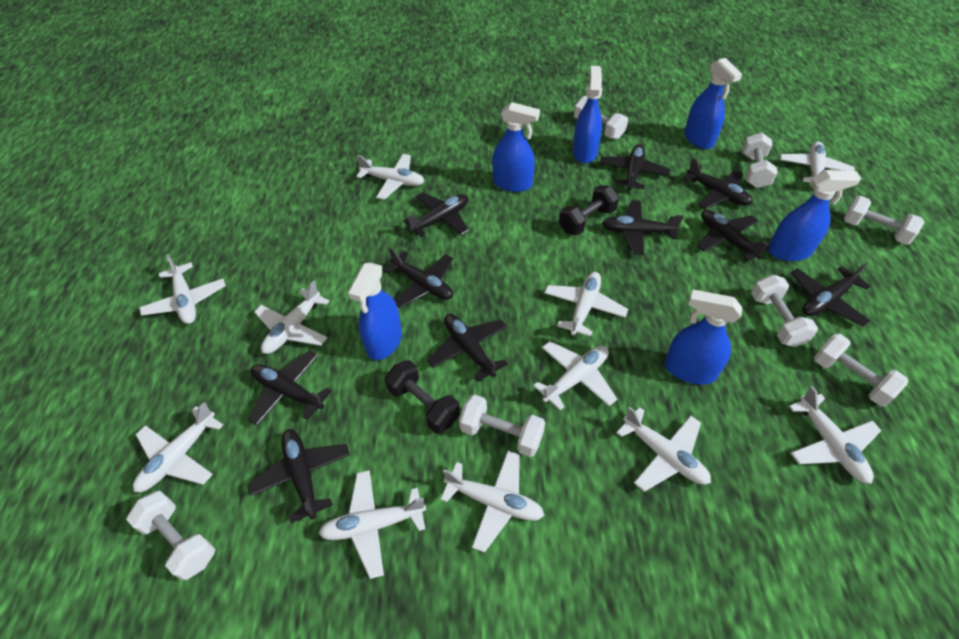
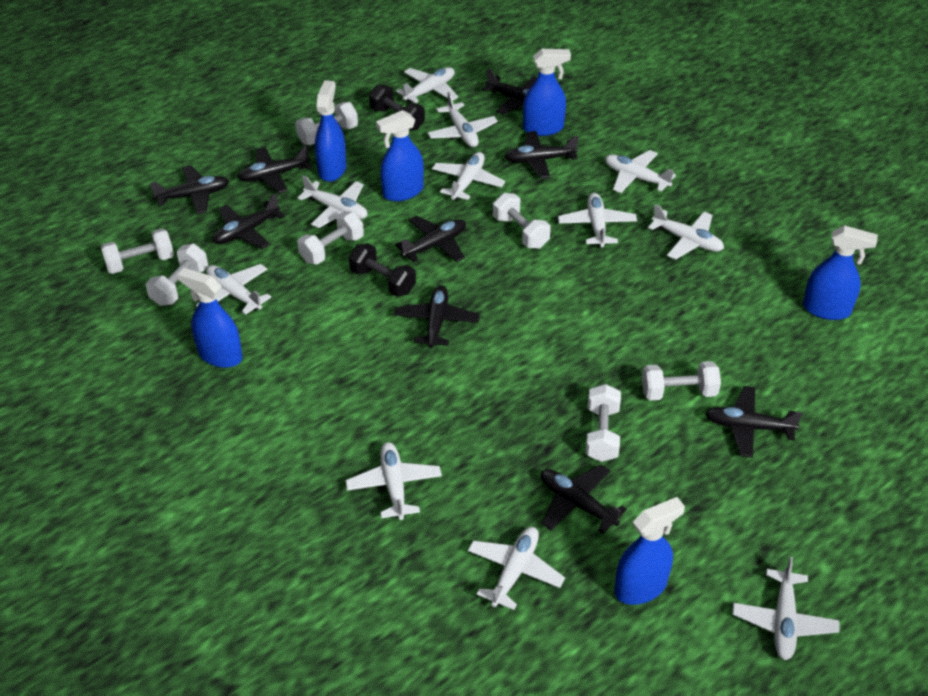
black plane: 10 -> 9

